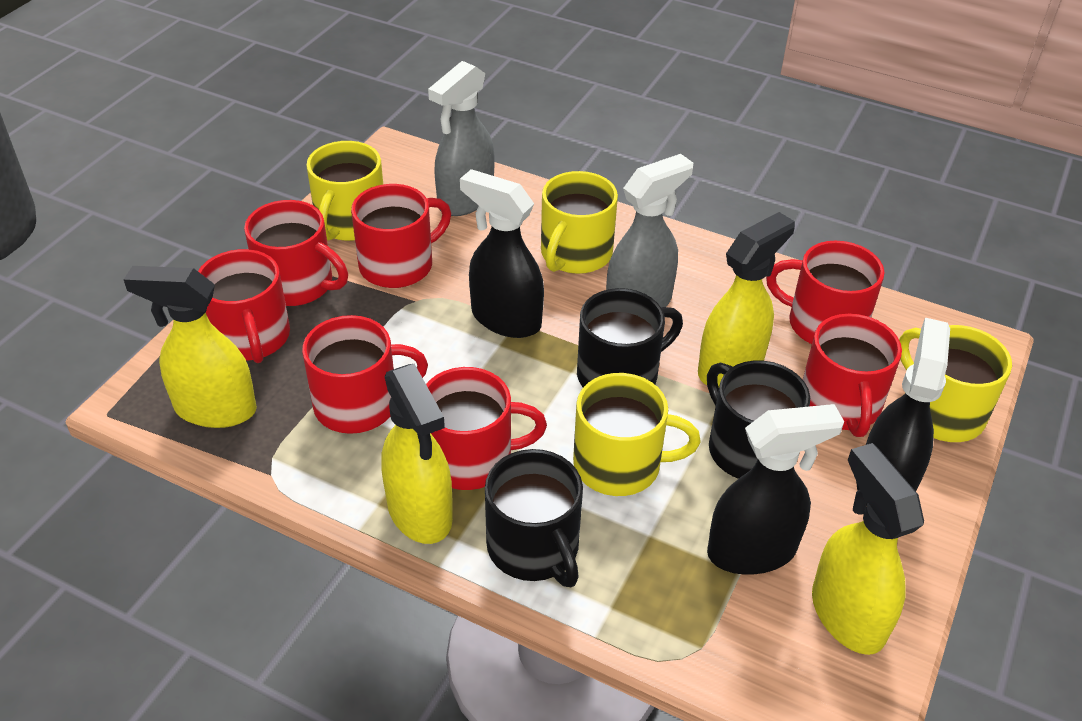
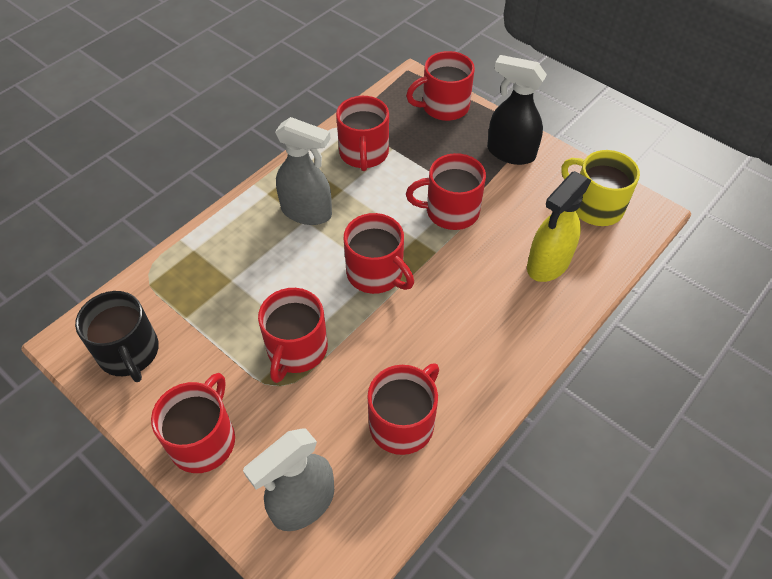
black mug: 3 -> 1
black spray bottle: 3 -> 1
yellow mug: 4 -> 1
yellow spray bottle: 4 -> 1

